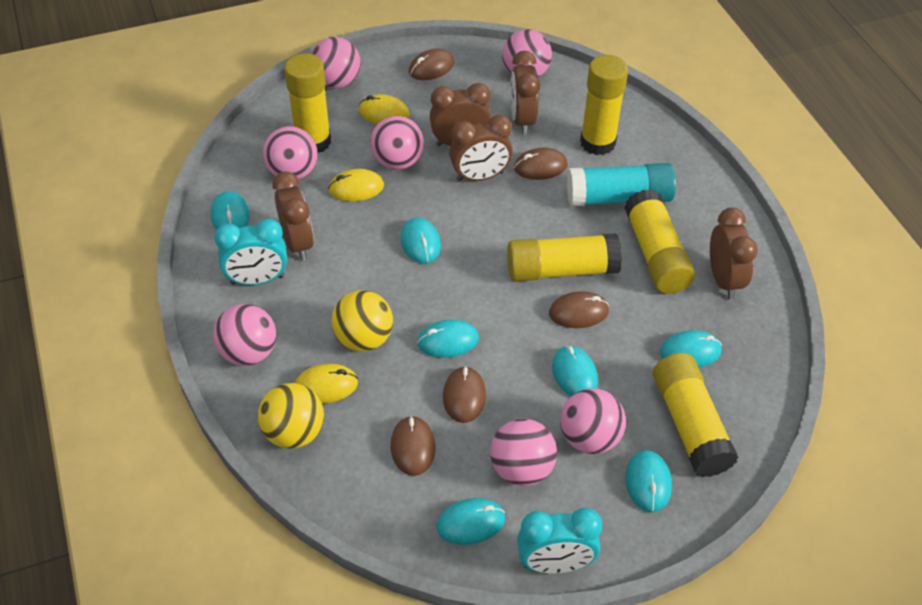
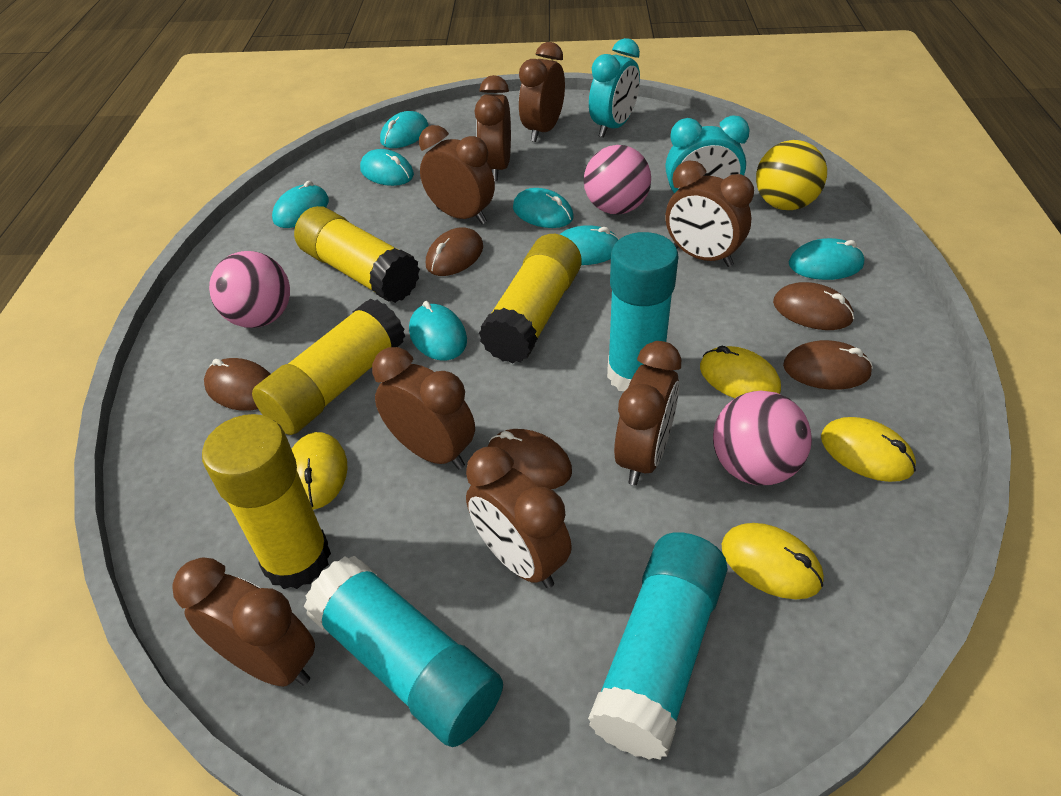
brown clock: 5 -> 8
pink ball: 7 -> 3
turquoise glue stick: 1 -> 3
yellow ball: 2 -> 1
yellow glue stick: 5 -> 4
yellow mouse: 3 -> 4

